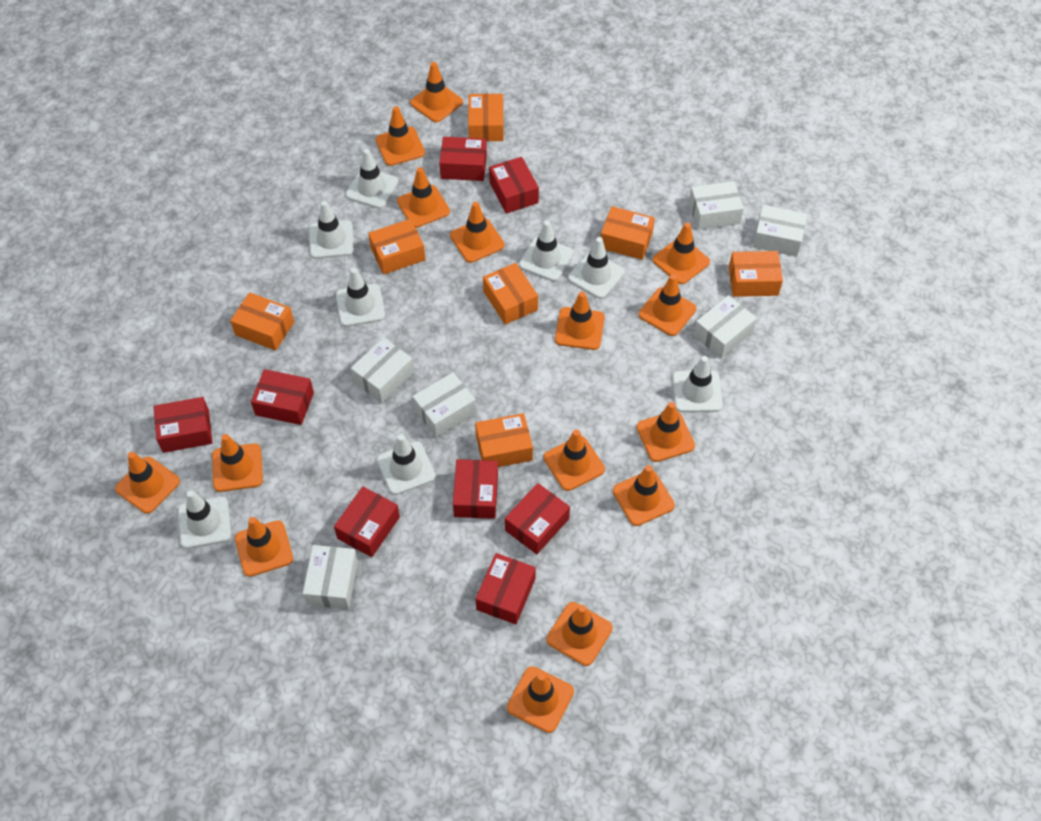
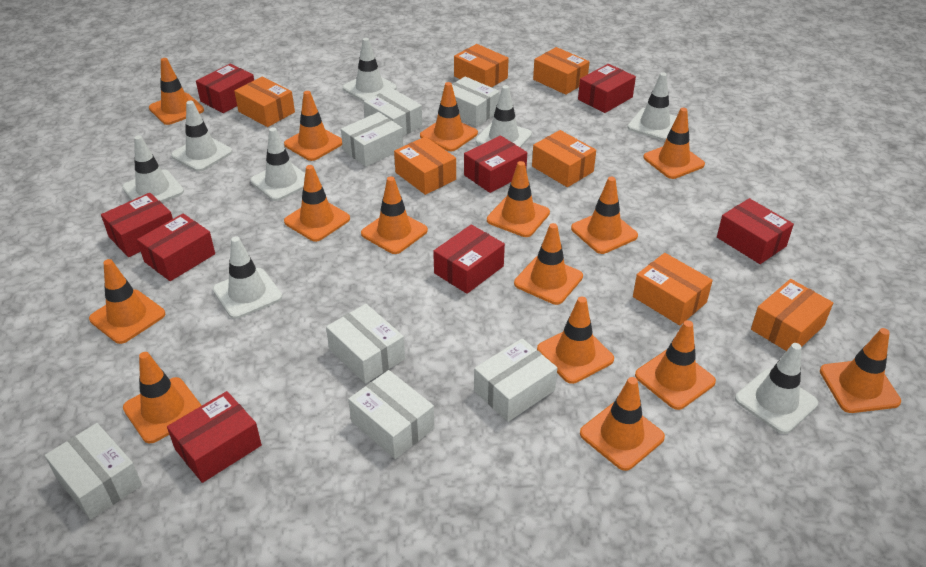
white box: 6 -> 7

